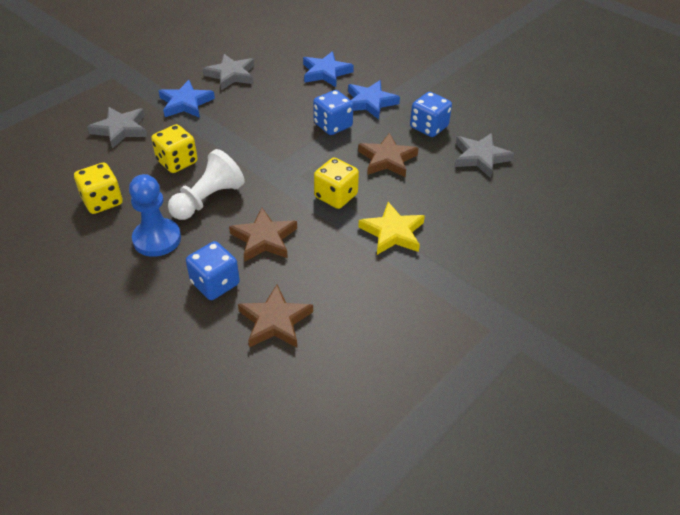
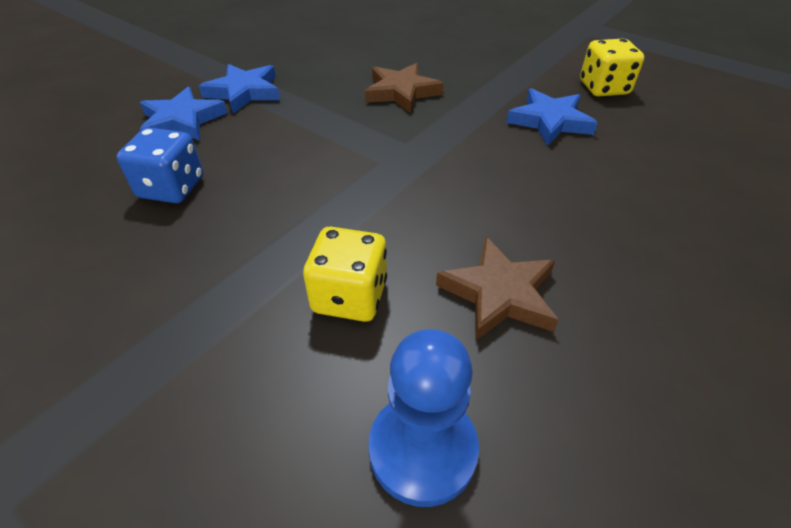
blue dice: 3 -> 1
brown star: 3 -> 2
grey star: 3 -> 0
white pawn: 1 -> 0
yellow dice: 3 -> 2
yellow star: 1 -> 0

